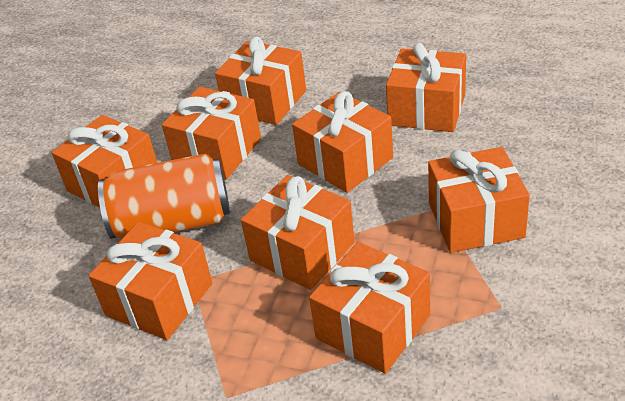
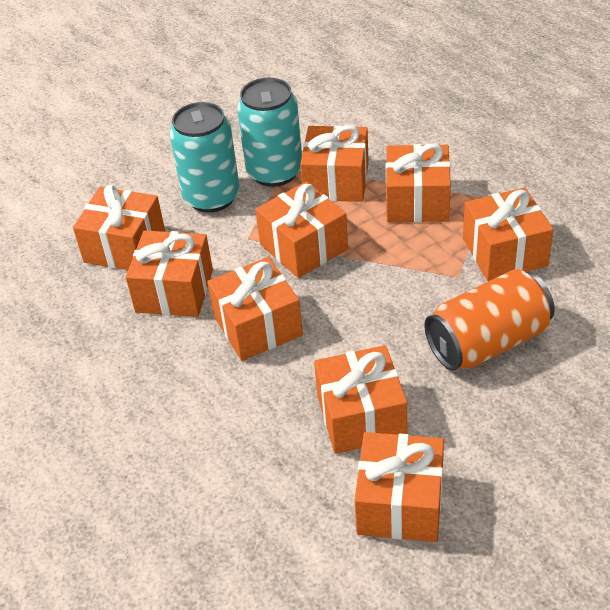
turquoise can: 0 -> 2

